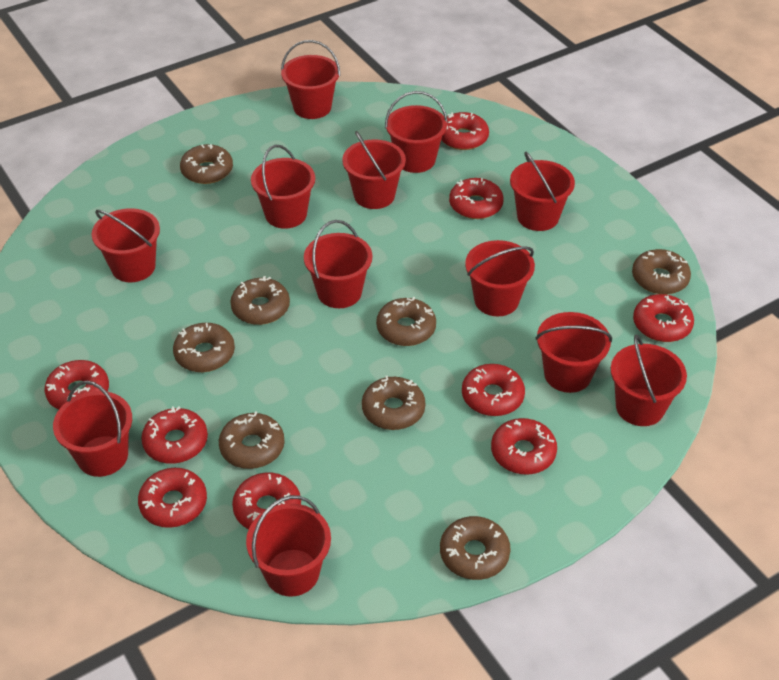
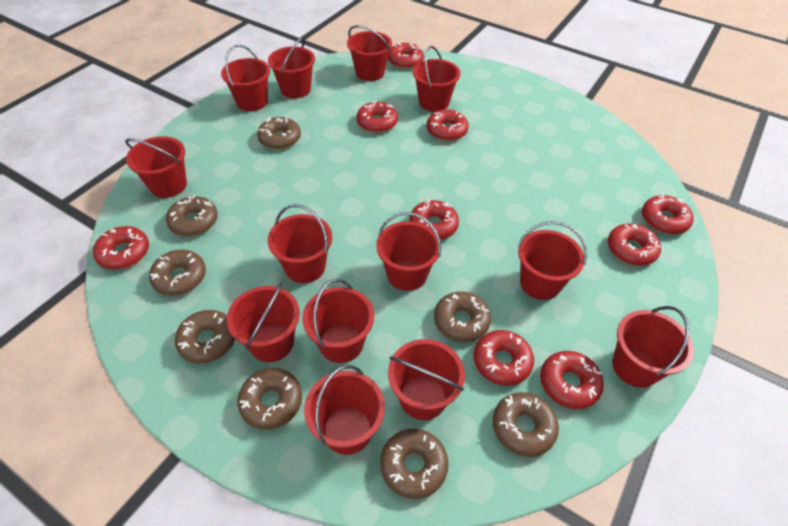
red bucket: 12 -> 13

